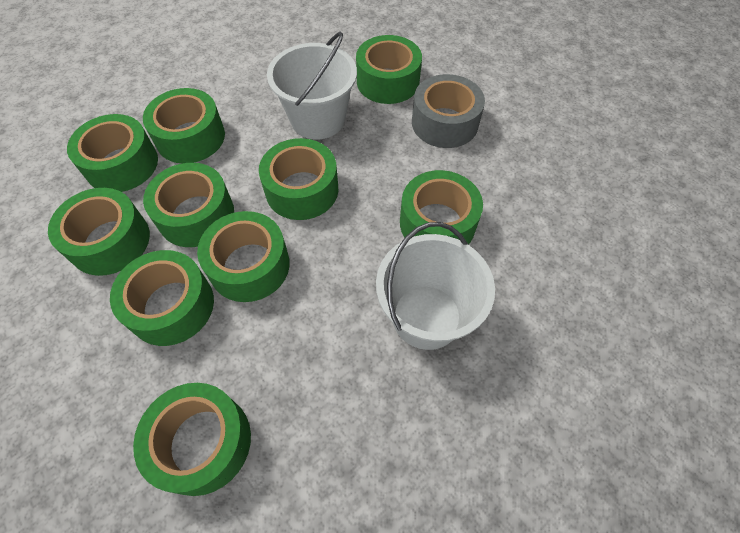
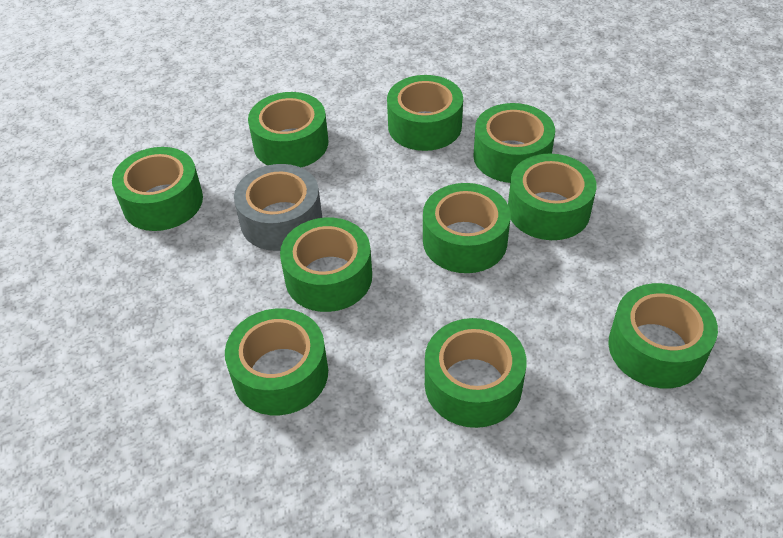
white bucket: 2 -> 0

